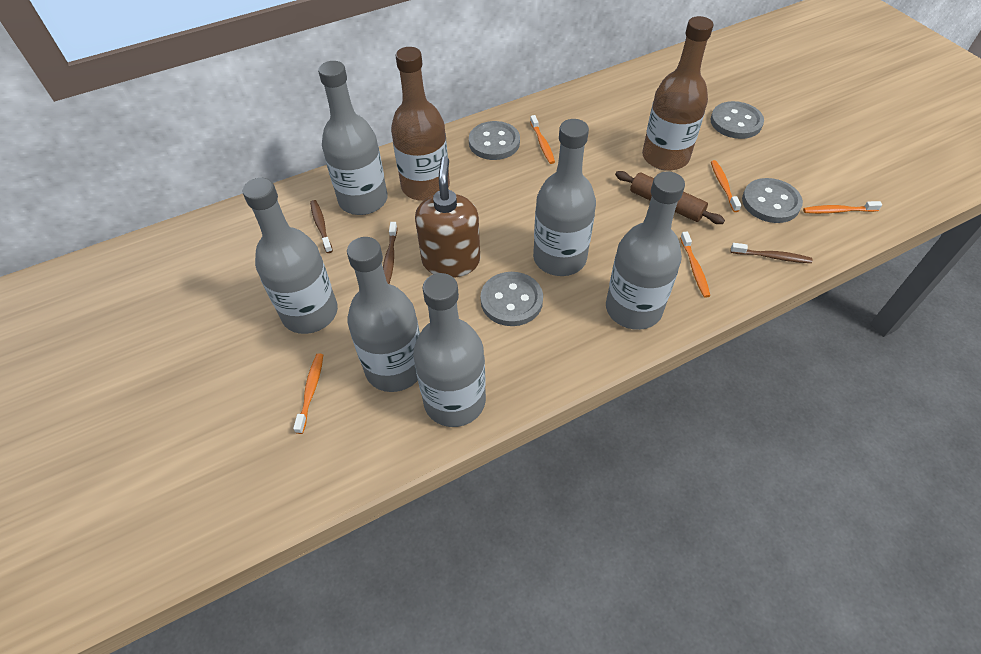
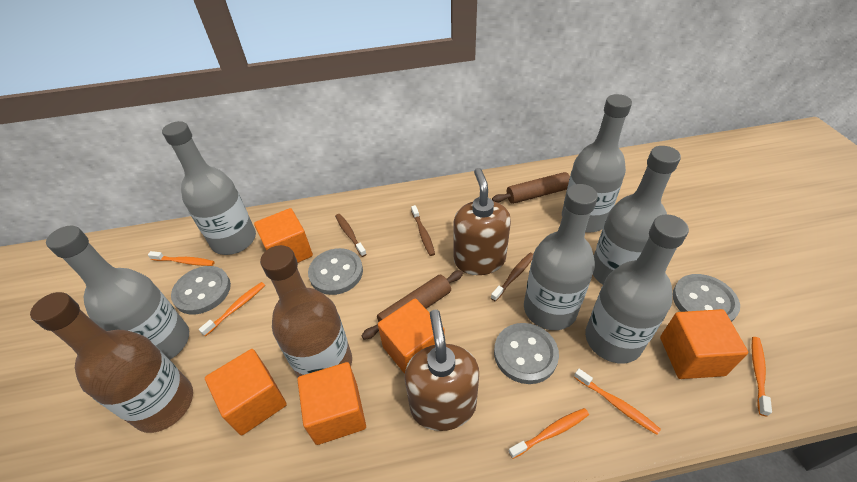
brown rolling pin: 1 -> 2
brown soap dispenser: 1 -> 2
orange cube: 0 -> 5

